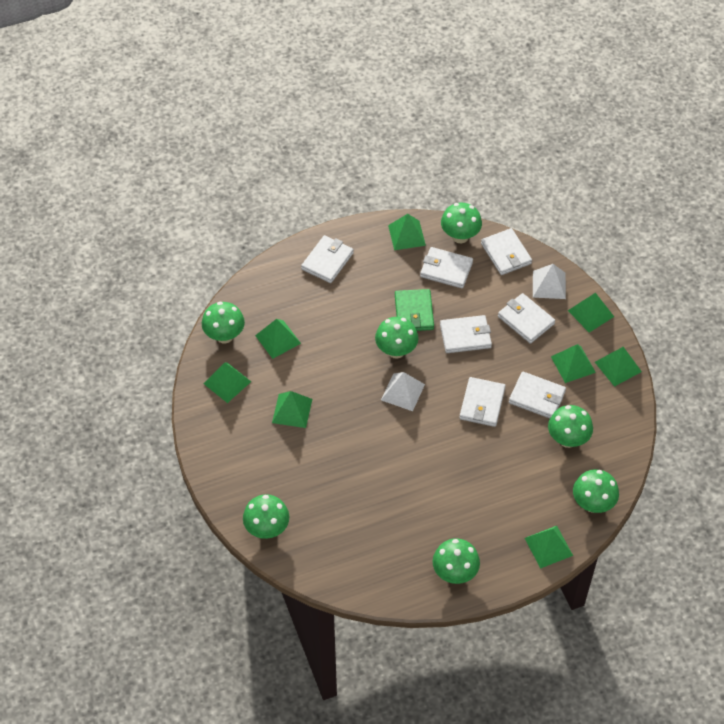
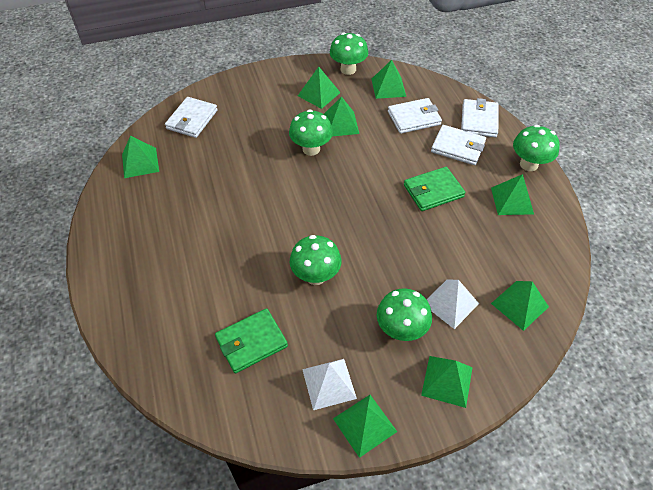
green mushroom: 7 -> 5
green wallet: 1 -> 2
white wallet: 7 -> 4

